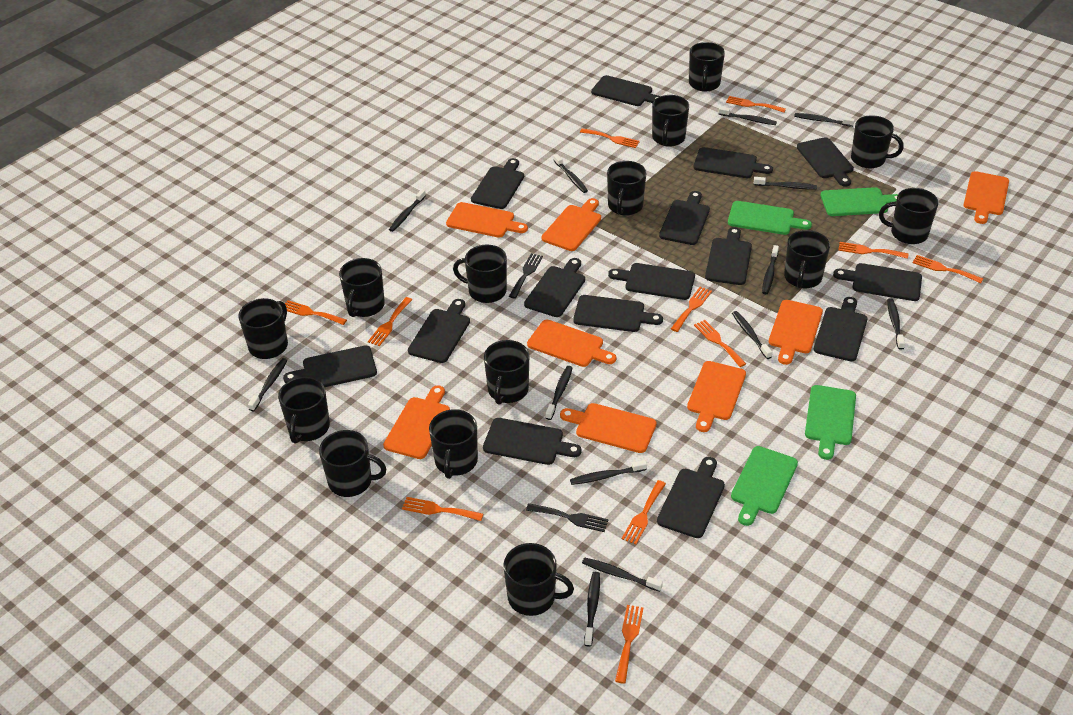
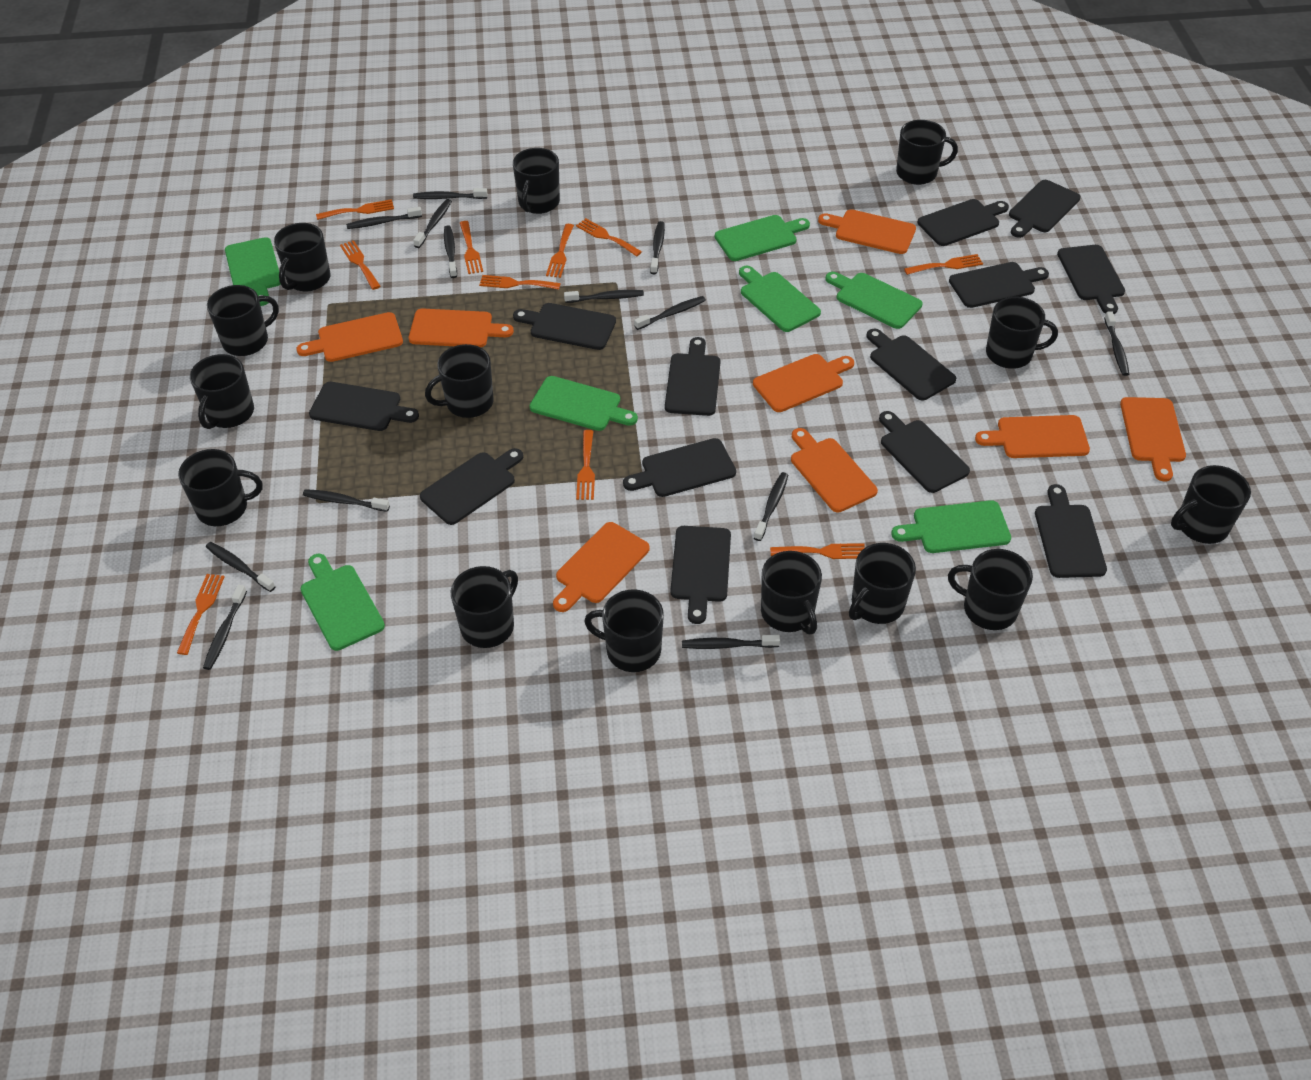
black cutting board: 15 -> 13
black fork: 2 -> 0
green cutting board: 4 -> 7
orange fork: 11 -> 10

